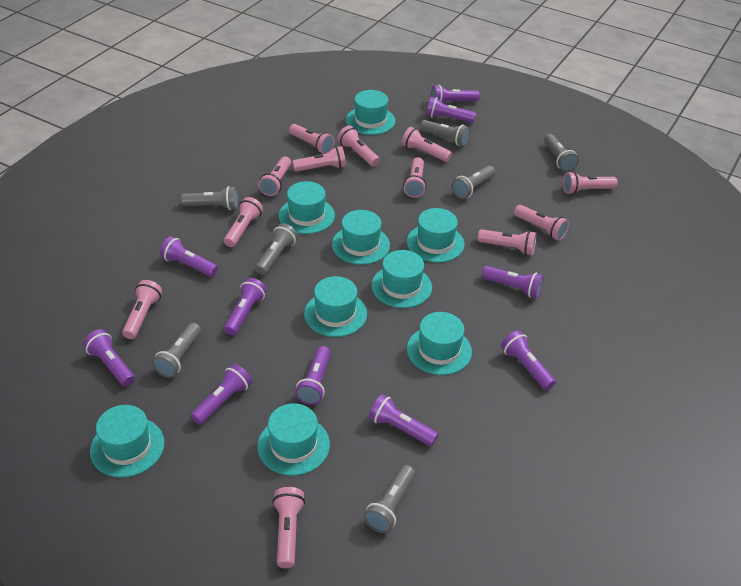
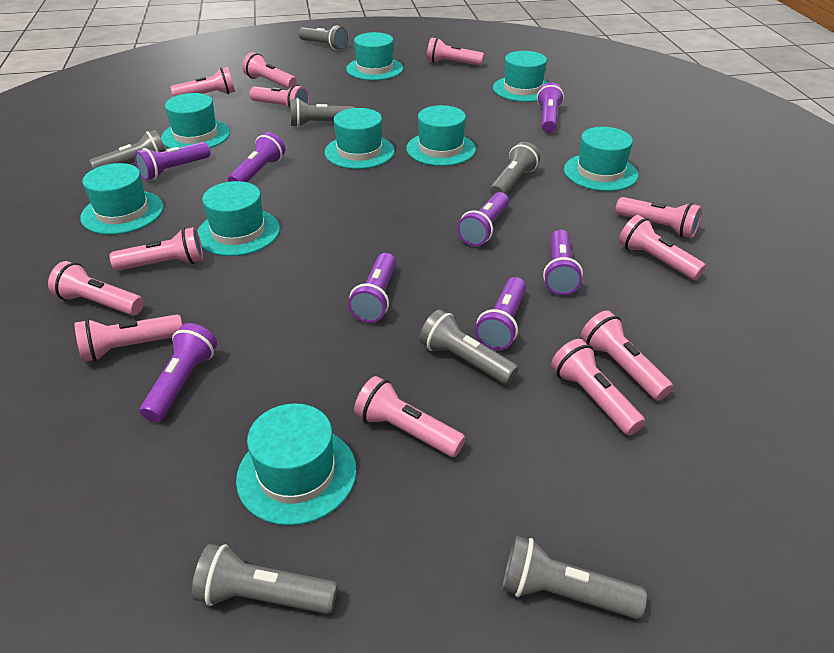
purple flashlight: 10 -> 8

